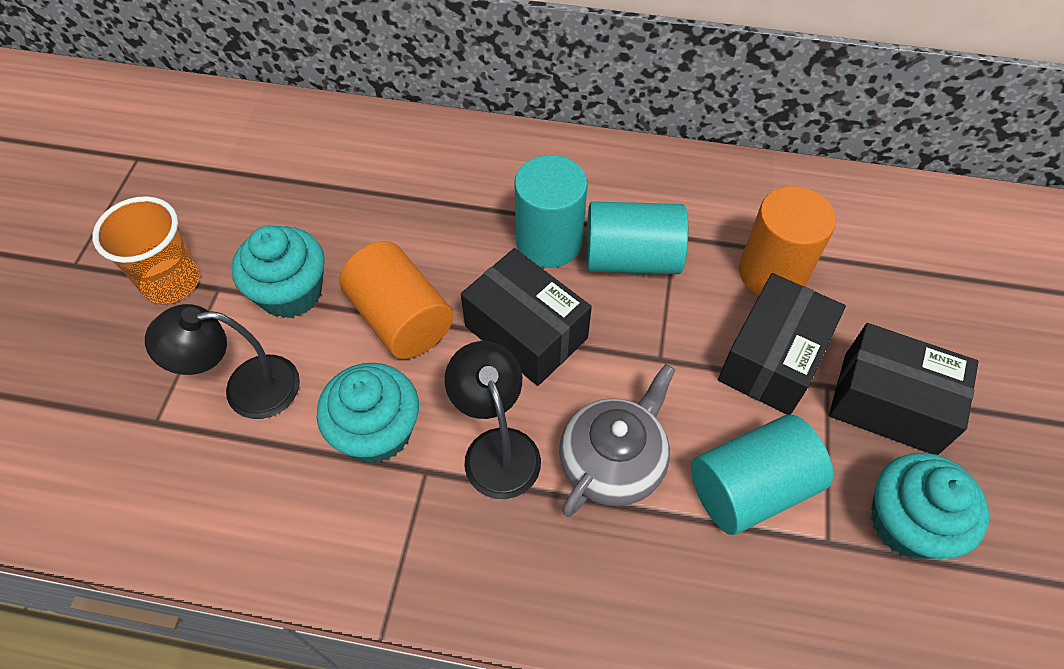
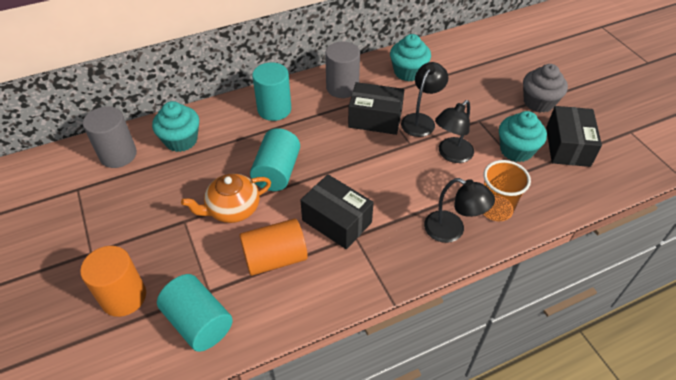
black lamp: 2 -> 3
grey cupcake: 0 -> 1
grey cylinder: 0 -> 2
grey teapot: 1 -> 0
orange teapot: 0 -> 1

